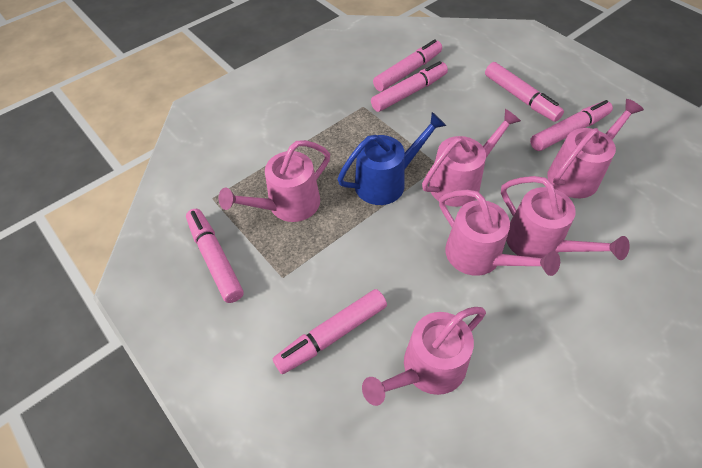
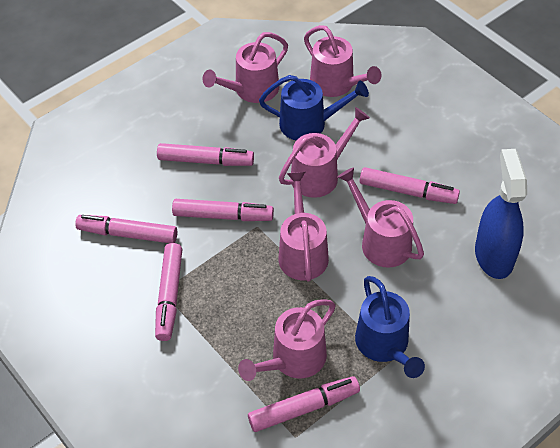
blue spray bottle: 0 -> 1
blue watering can: 1 -> 2

